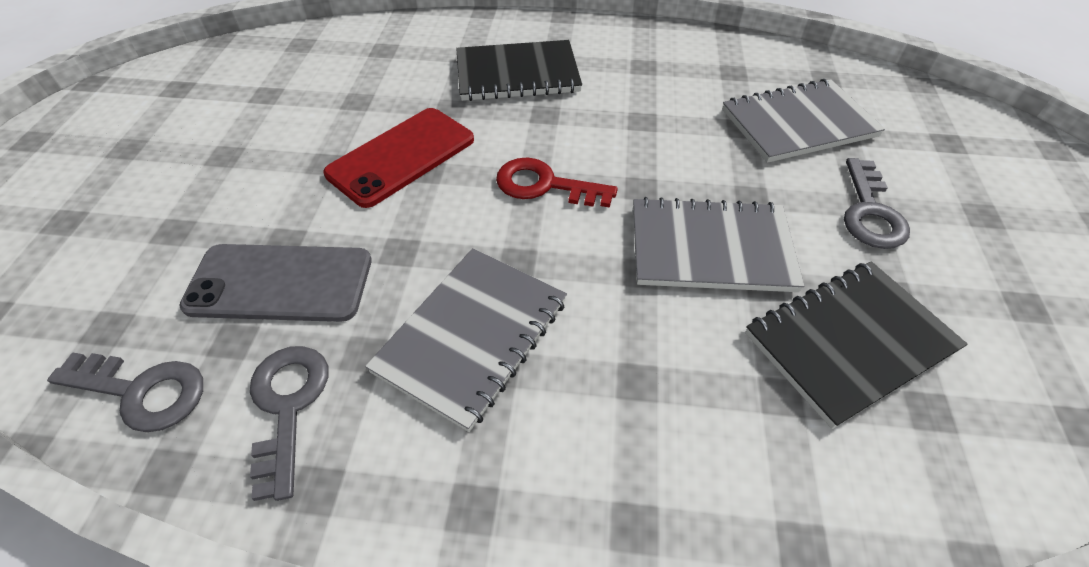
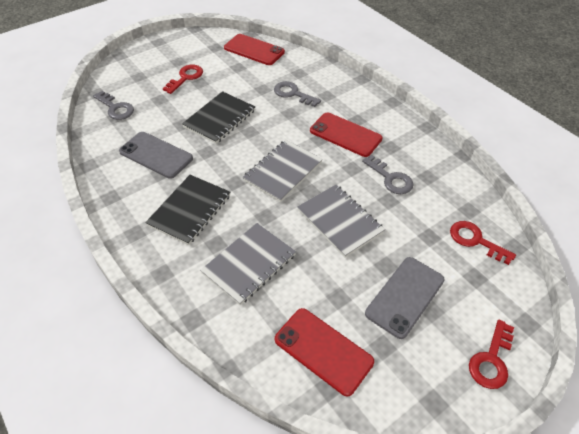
grey phone: 1 -> 2
red key: 1 -> 3
red phone: 1 -> 3

